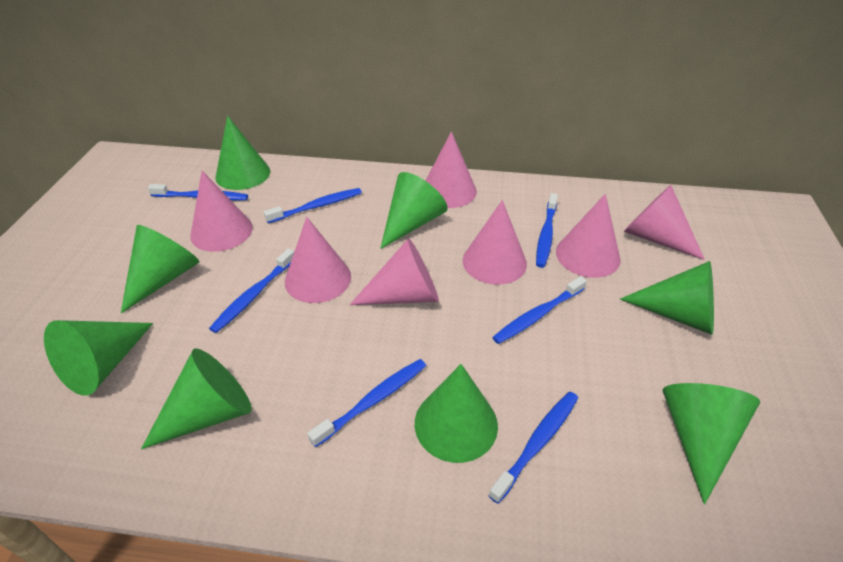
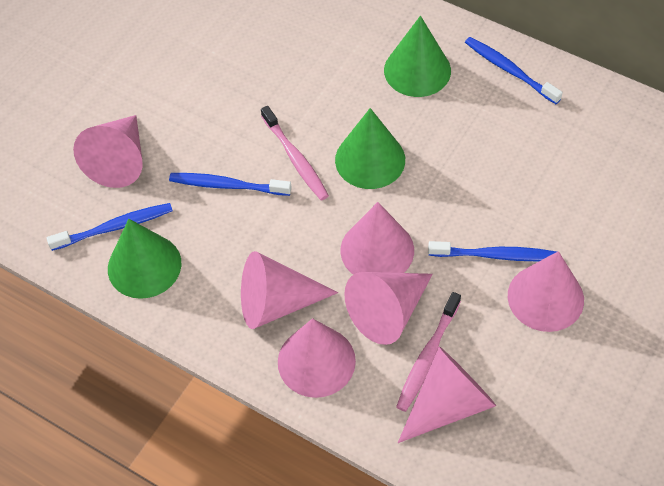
blue toothbrush: 7 -> 4
green cone: 8 -> 3
pink toothbrush: 0 -> 2

